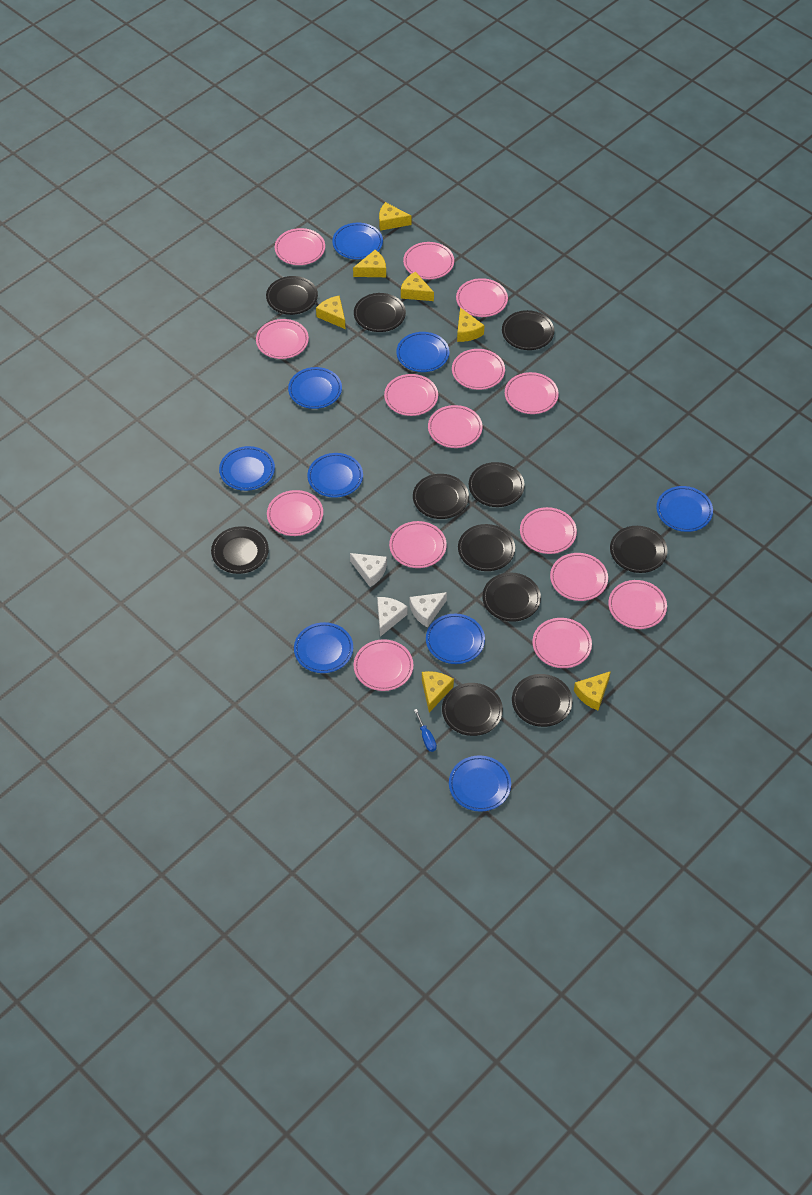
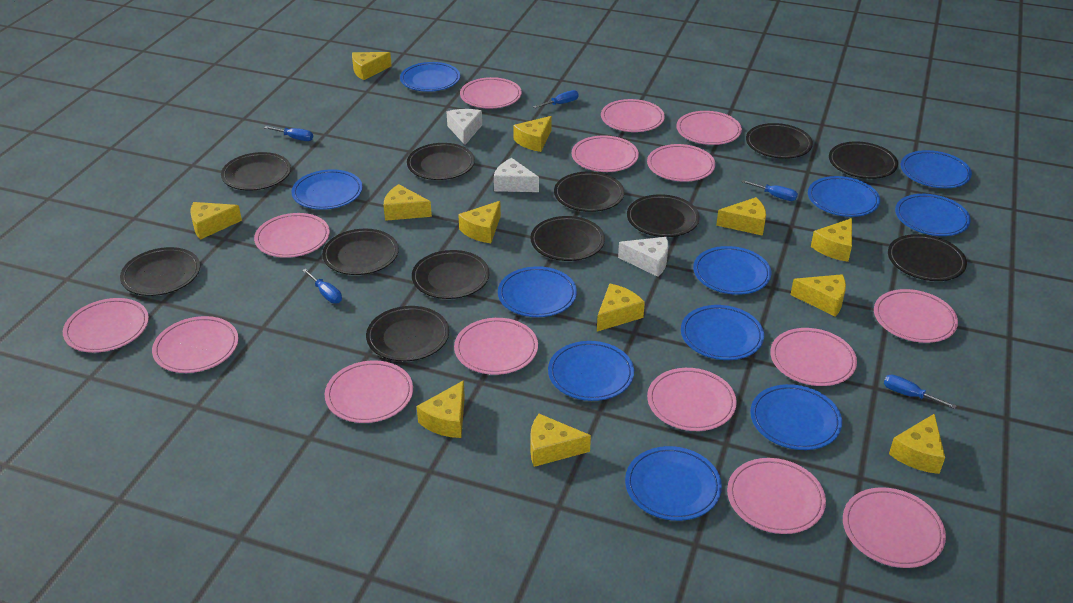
black plate: 11 -> 12
blue plate: 9 -> 11
blue screwdriver: 1 -> 5
yellow cheese: 7 -> 12

